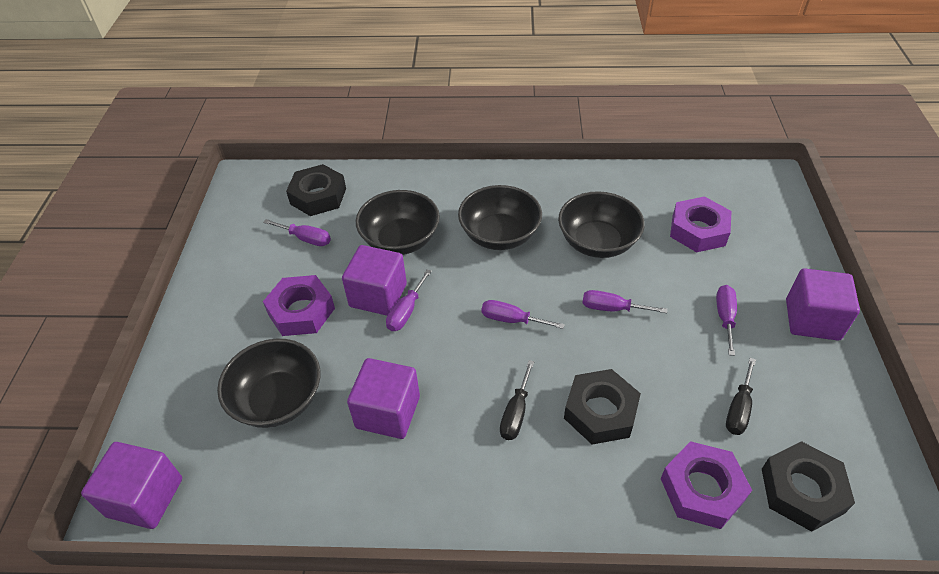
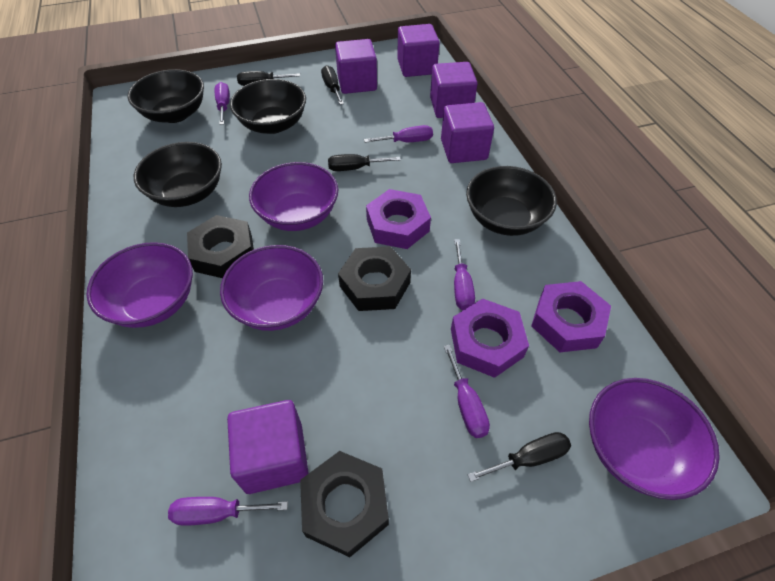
black screwdriver: 2 -> 4
purple bowl: 0 -> 4
purple cube: 4 -> 5

